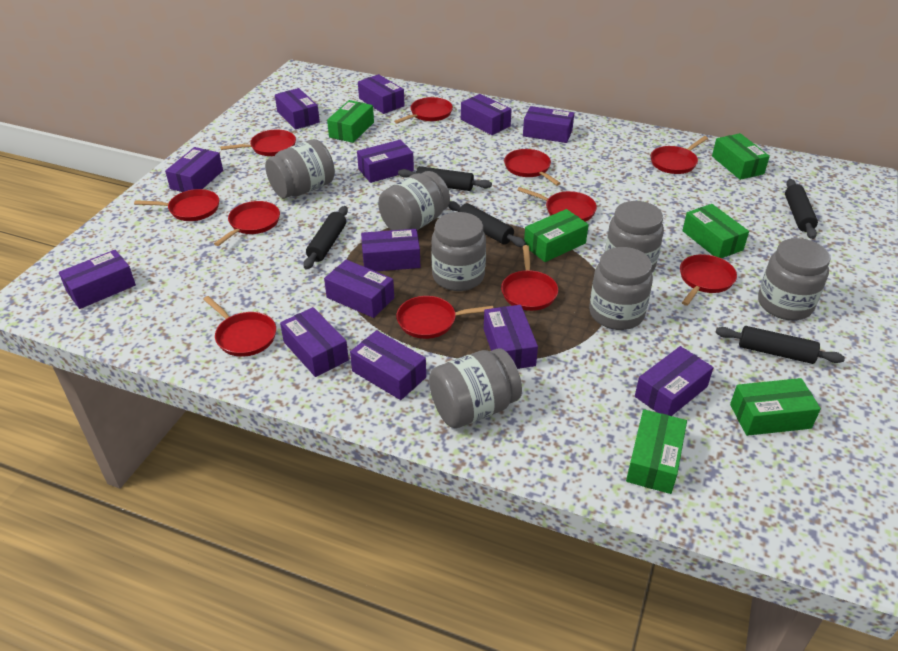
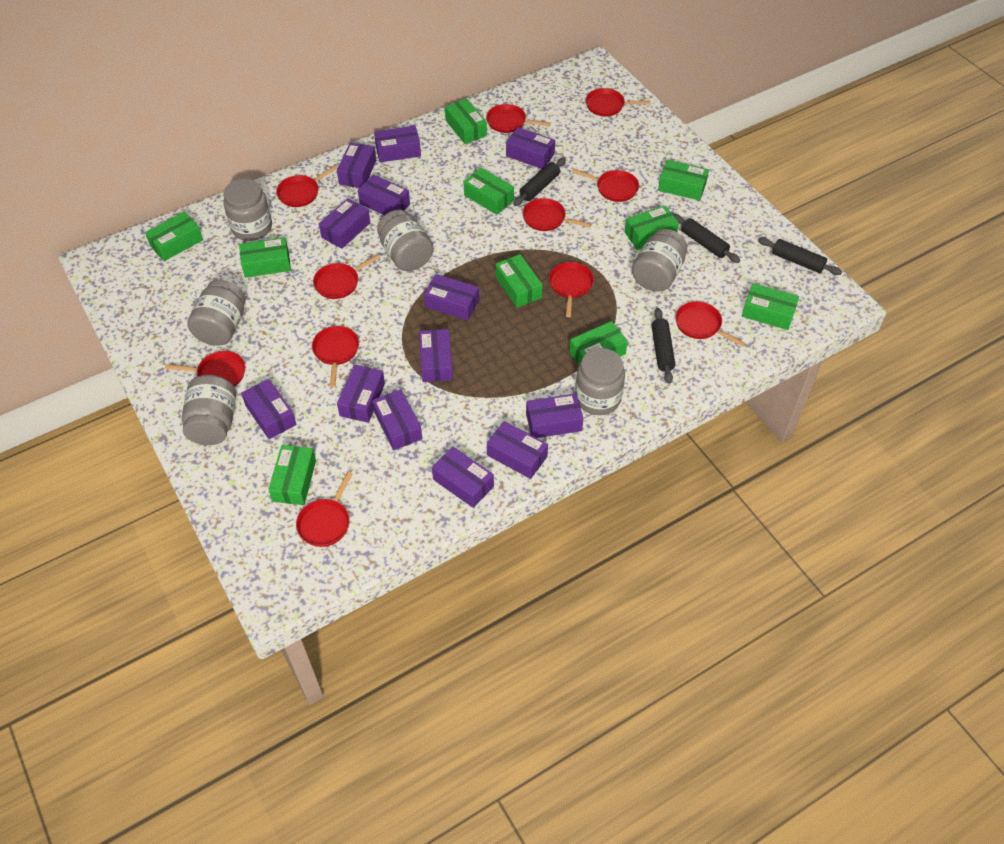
black rolling pin: 5 -> 4
green box: 6 -> 10
grey jar: 7 -> 6

